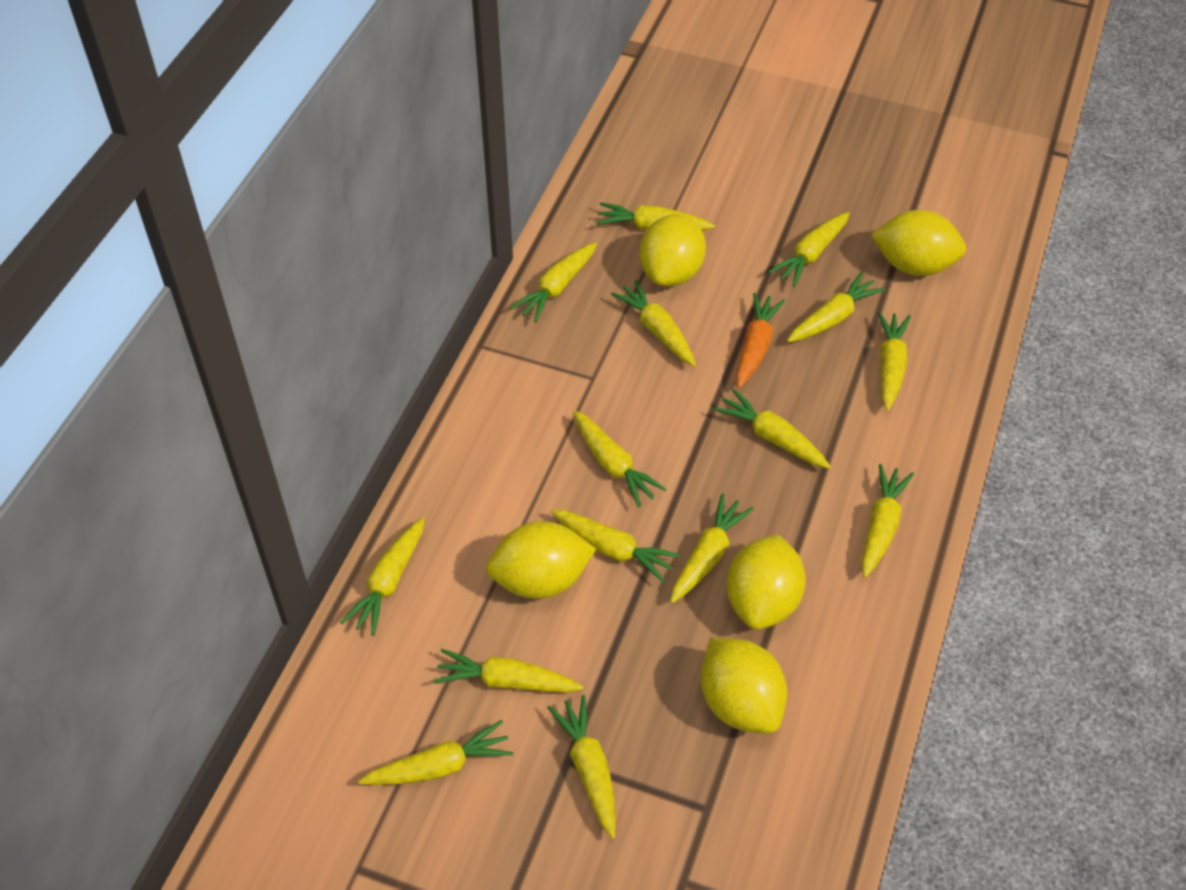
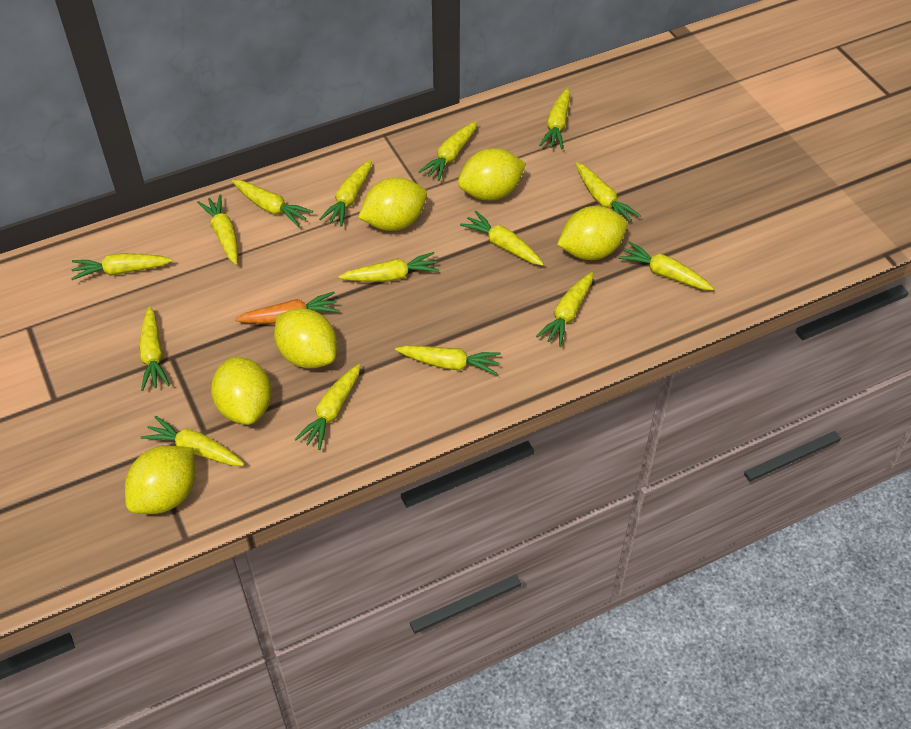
yellow lemon: 5 -> 6

